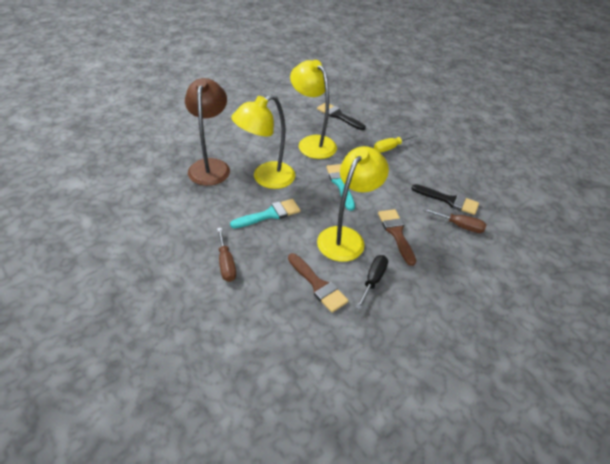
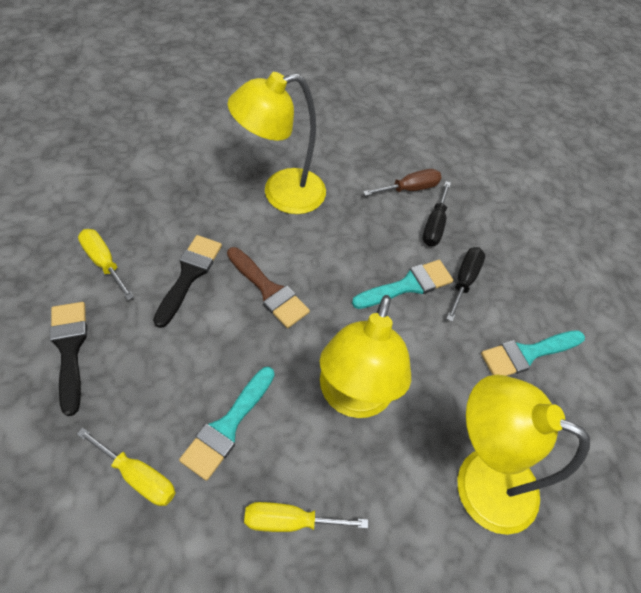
black screwdriver: 1 -> 2
brown brush: 2 -> 1
brown lamp: 1 -> 0
brown screwdriver: 2 -> 1
turquoise brush: 2 -> 3
yellow screwdriver: 1 -> 3

